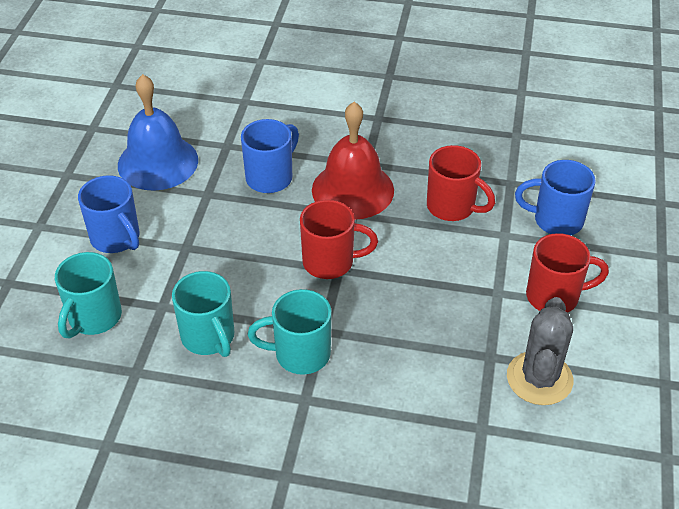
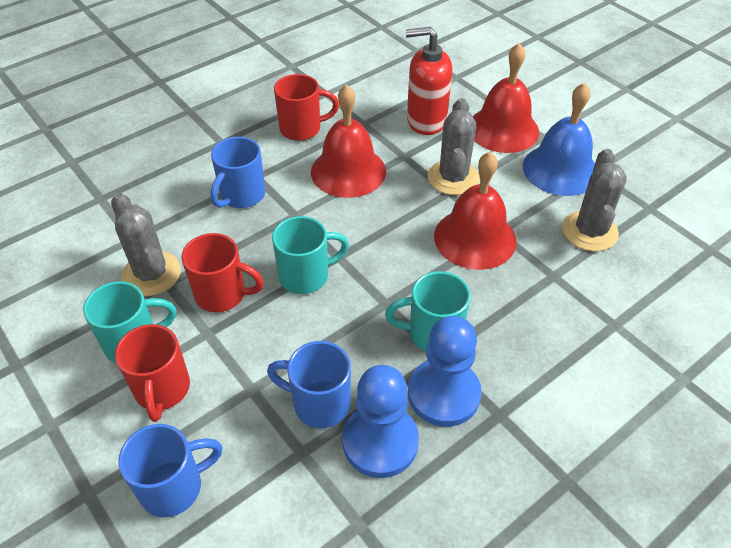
blue pawn: 0 -> 2
grey cactus: 1 -> 3
red bell: 1 -> 3
red soap dispenser: 0 -> 1

